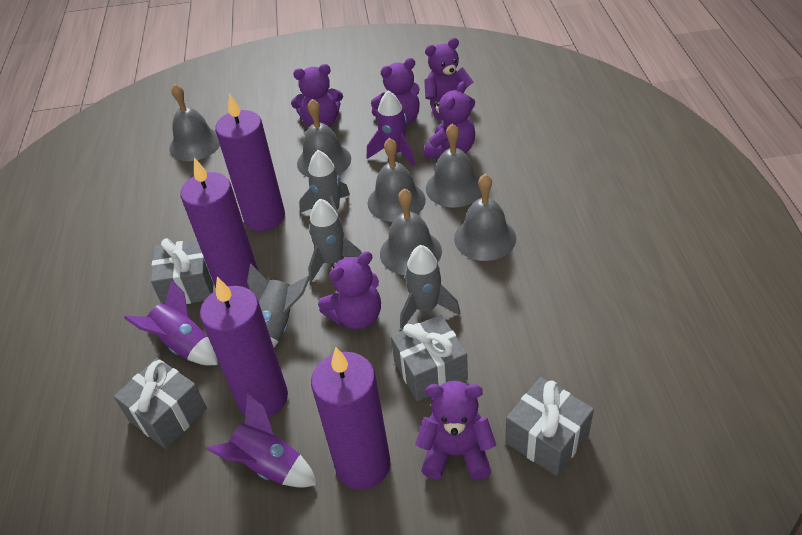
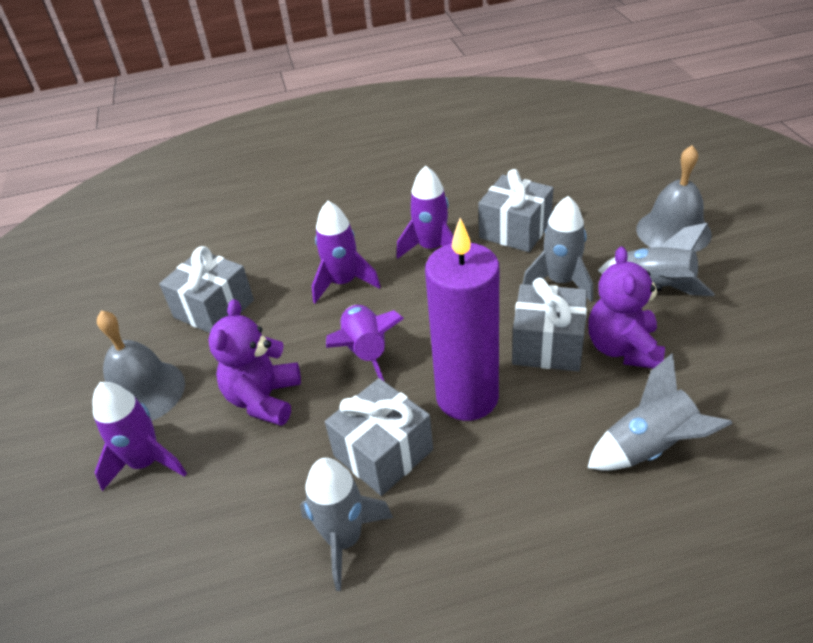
grey bell: 6 -> 2
purple candle: 4 -> 1
purple rocket: 3 -> 4
purple teddy bear: 6 -> 2

